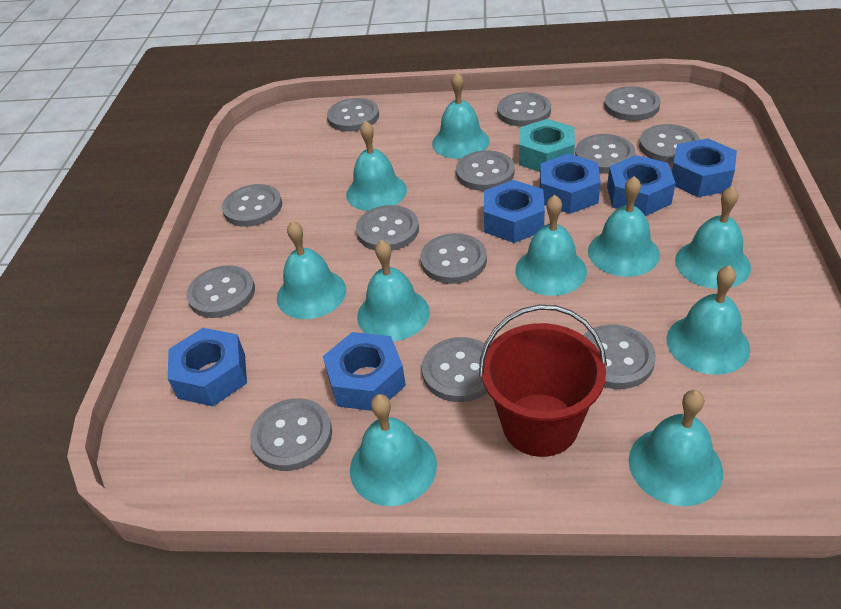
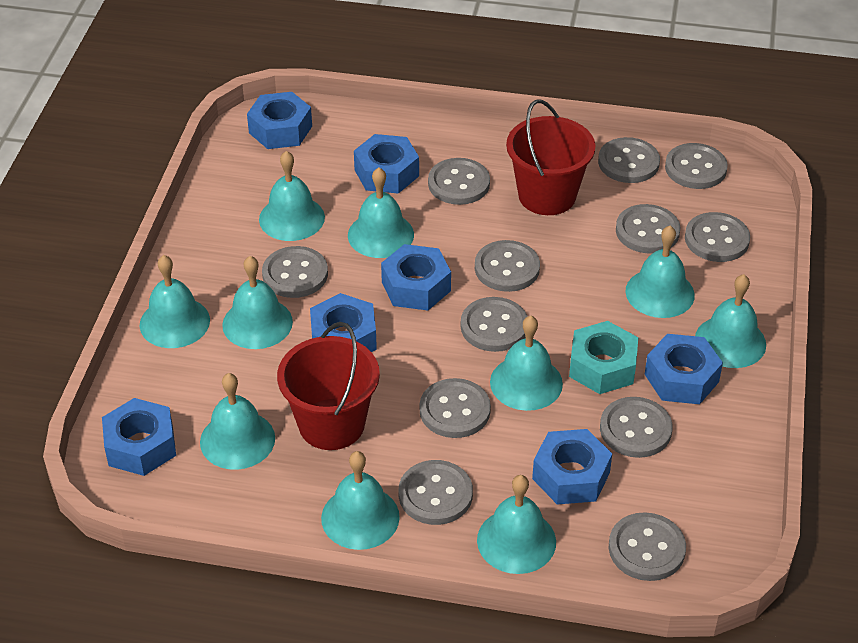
blue nut: 6 -> 7
grey button: 13 -> 12
red bucket: 1 -> 2

